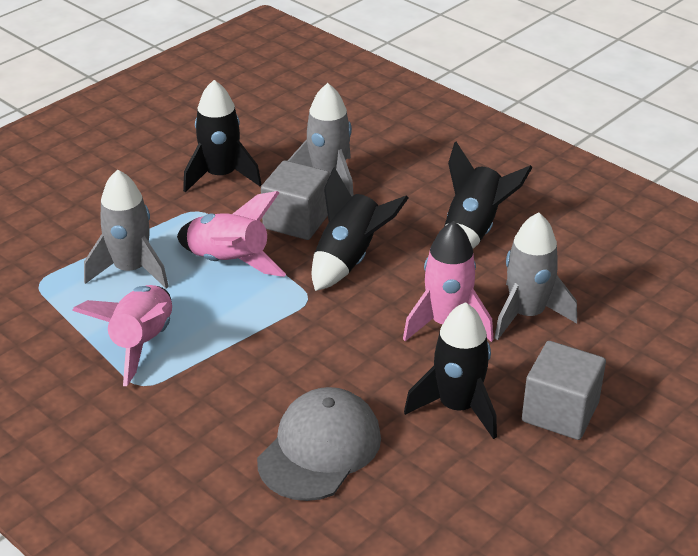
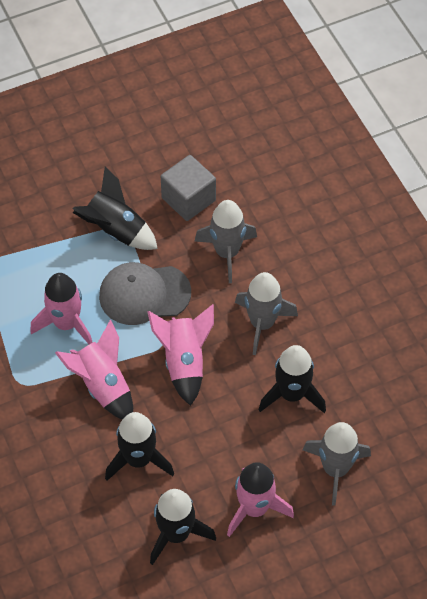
grey cube: 2 -> 1
pink rocket: 3 -> 4

